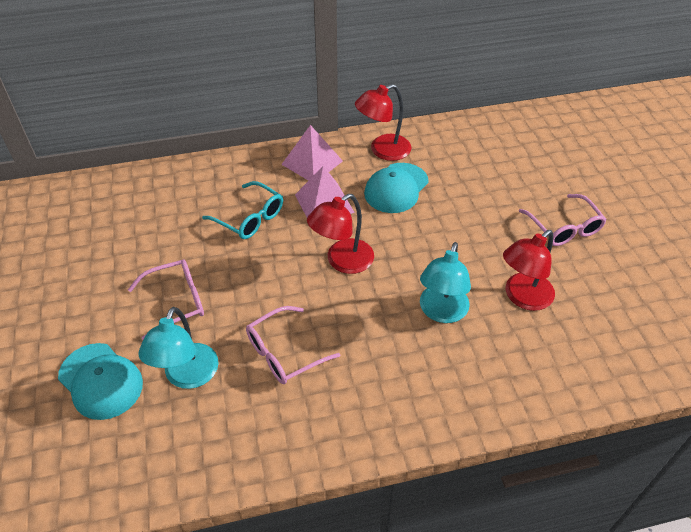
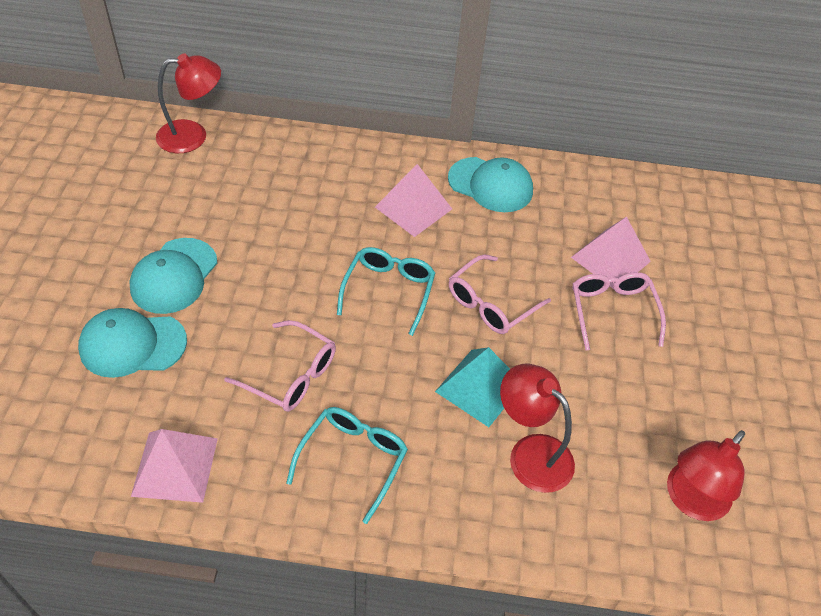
pink pyramid: 2 -> 3
turquoise cap: 2 -> 3
turquoise glasses: 1 -> 2
turquoise lamp: 2 -> 0
turquoise pyramid: 0 -> 1

